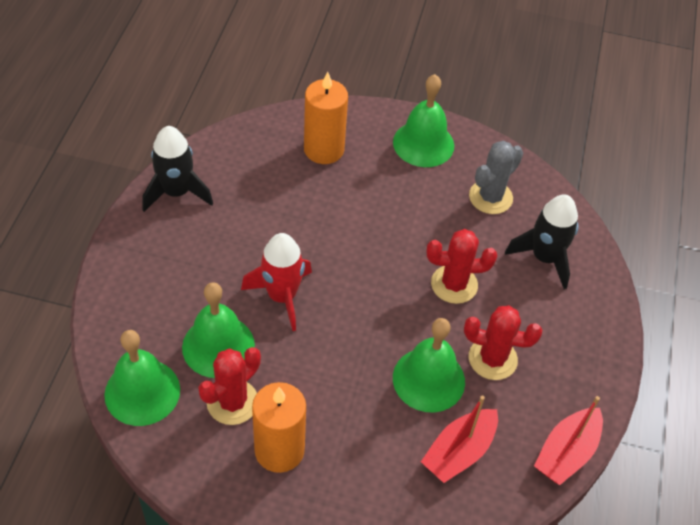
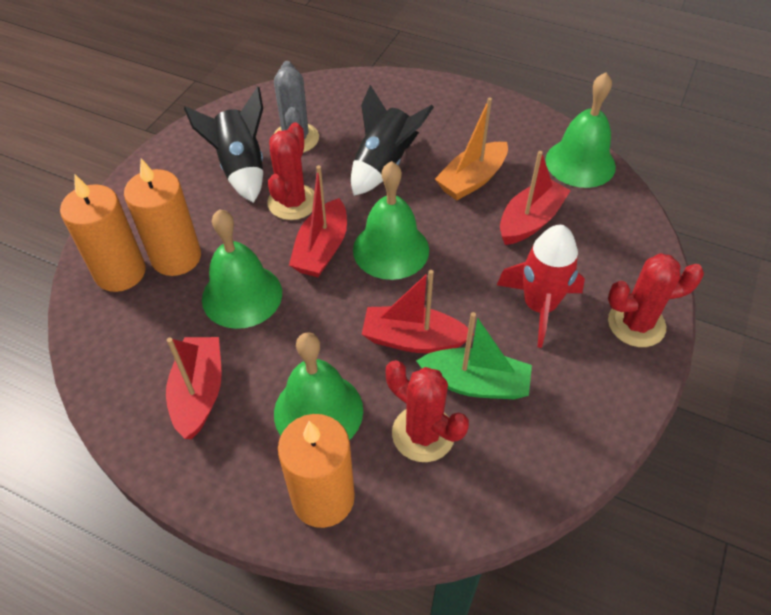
green boat: 0 -> 1
orange boat: 0 -> 1
orange candle: 2 -> 3
red boat: 2 -> 4

